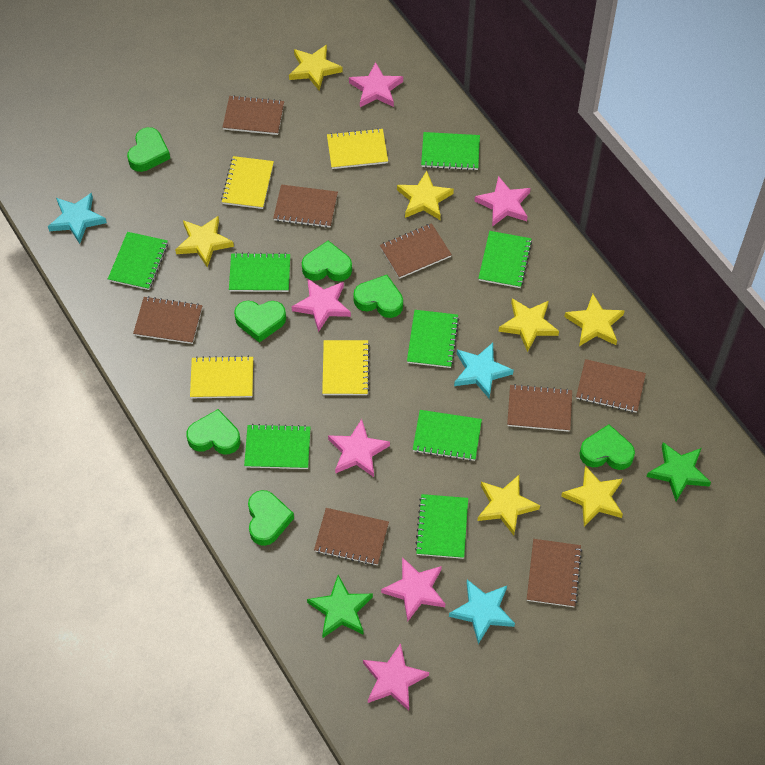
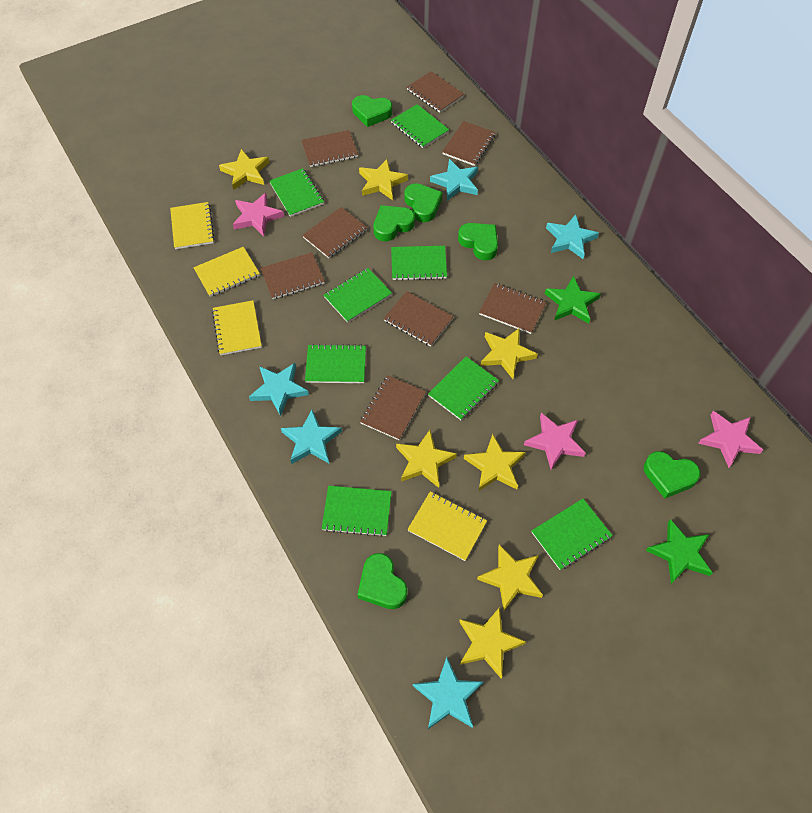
green heart: 7 -> 6
pink star: 6 -> 3
turquoise star: 3 -> 5

